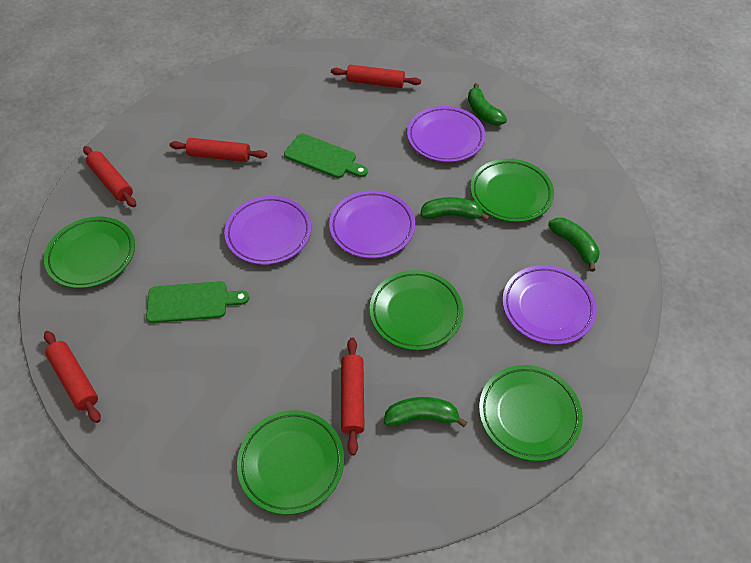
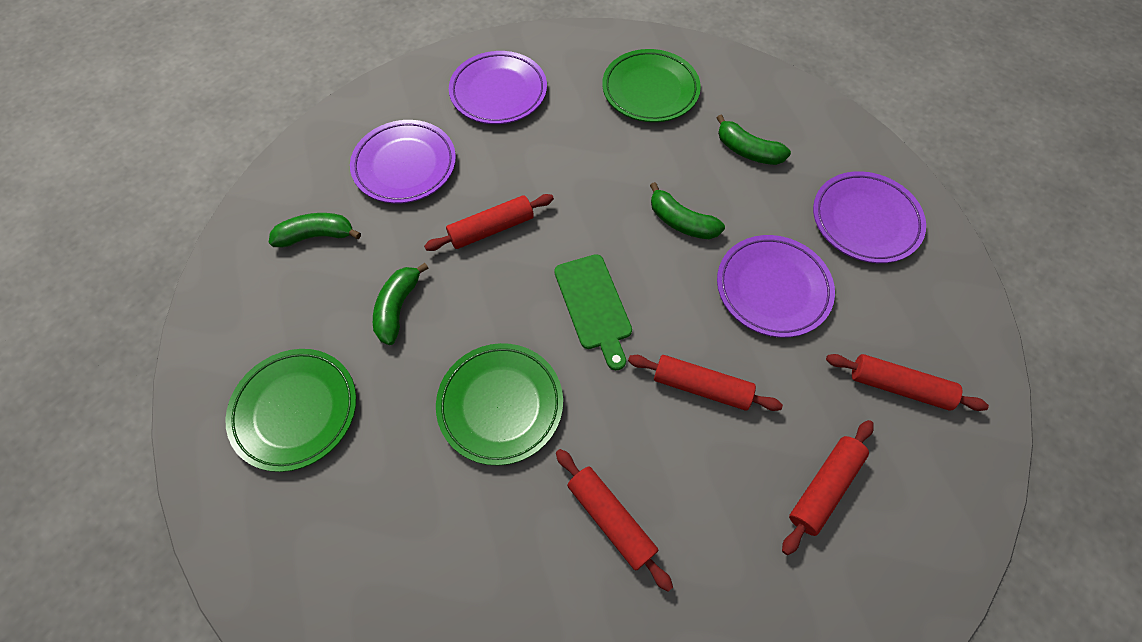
green cutting board: 2 -> 1
green plate: 5 -> 3

